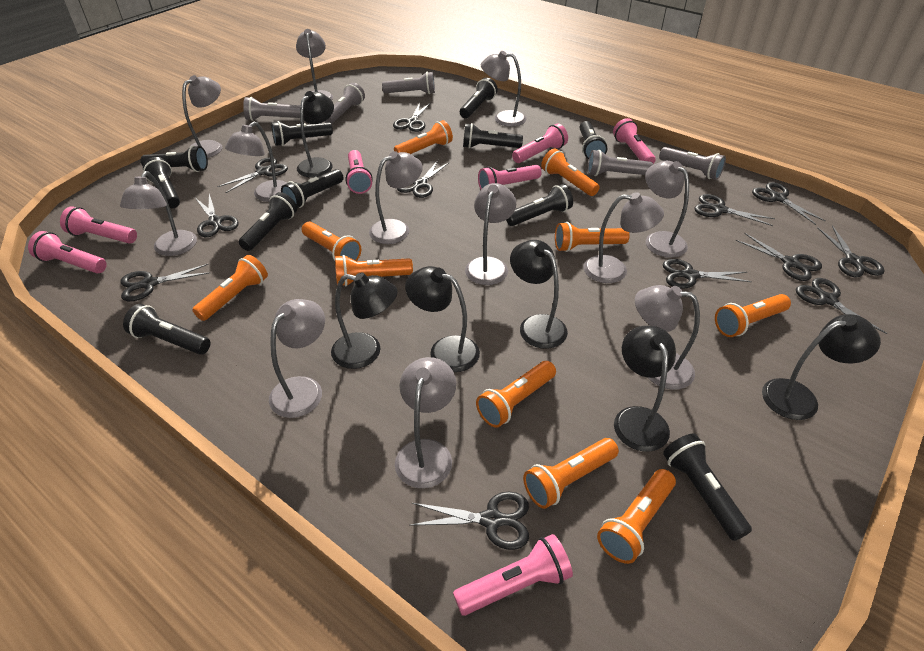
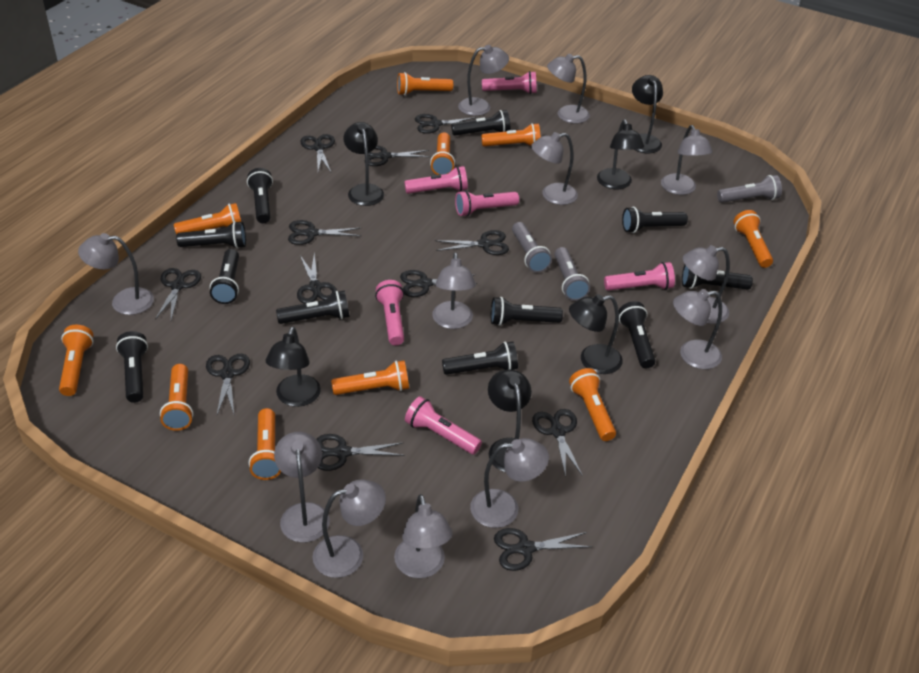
grey flashlight: 5 -> 3
pink flashlight: 7 -> 6

